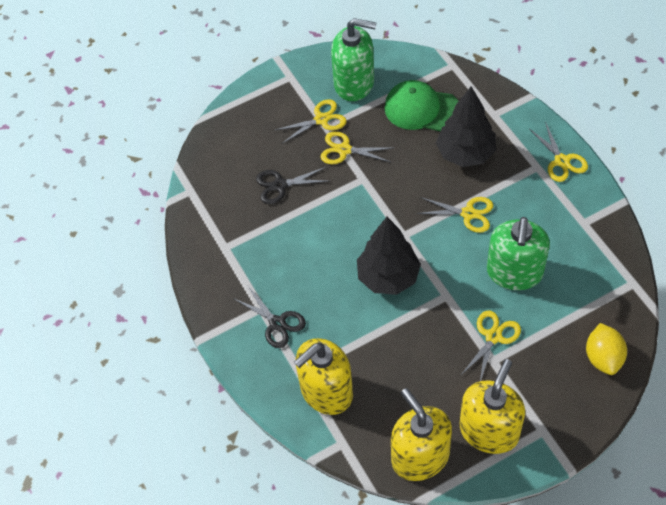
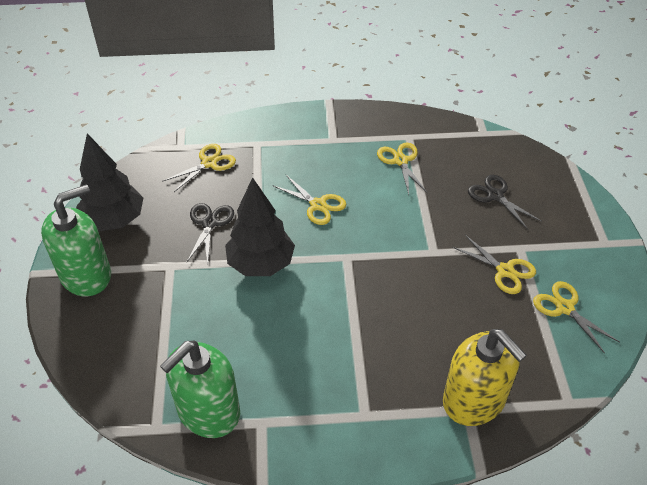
green cap: 1 -> 0
yellow lemon: 1 -> 0
yellow soap dispenser: 3 -> 1

